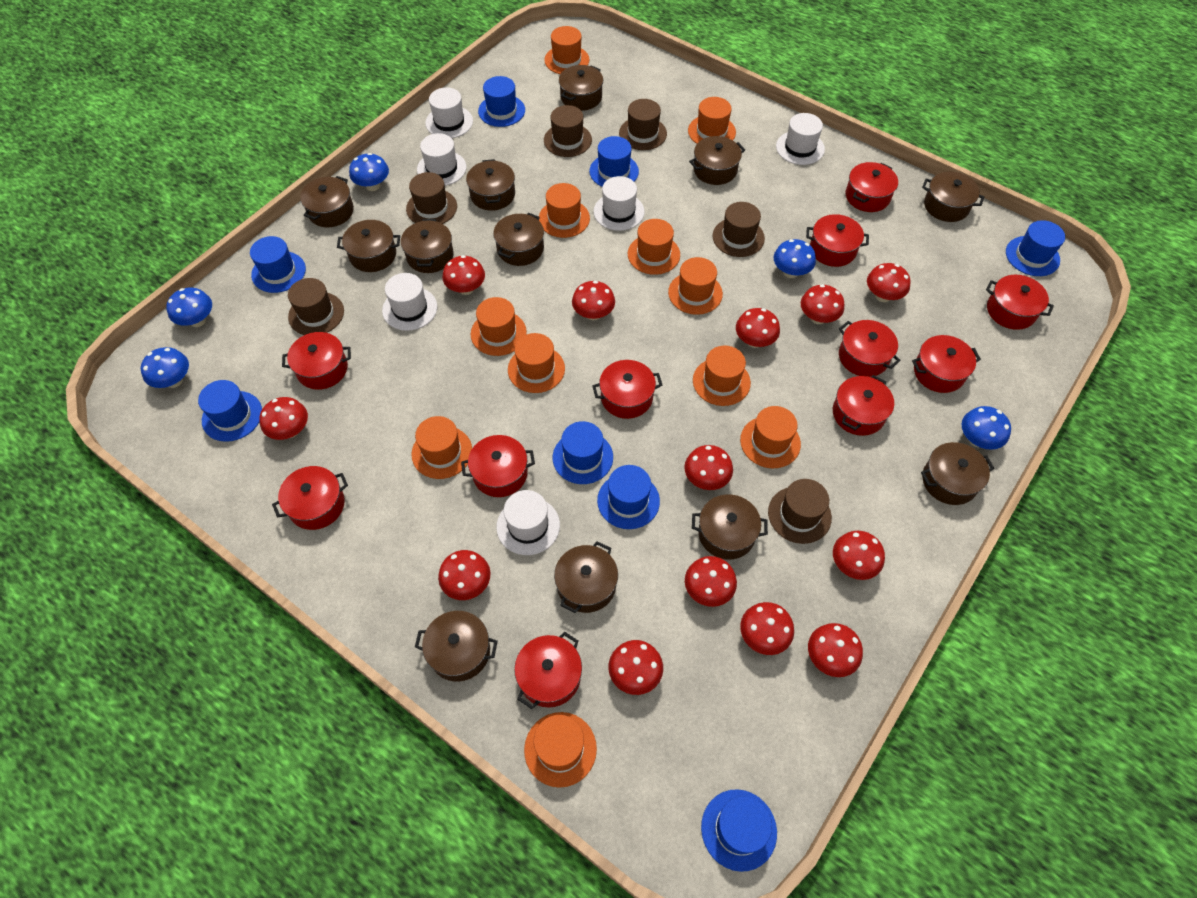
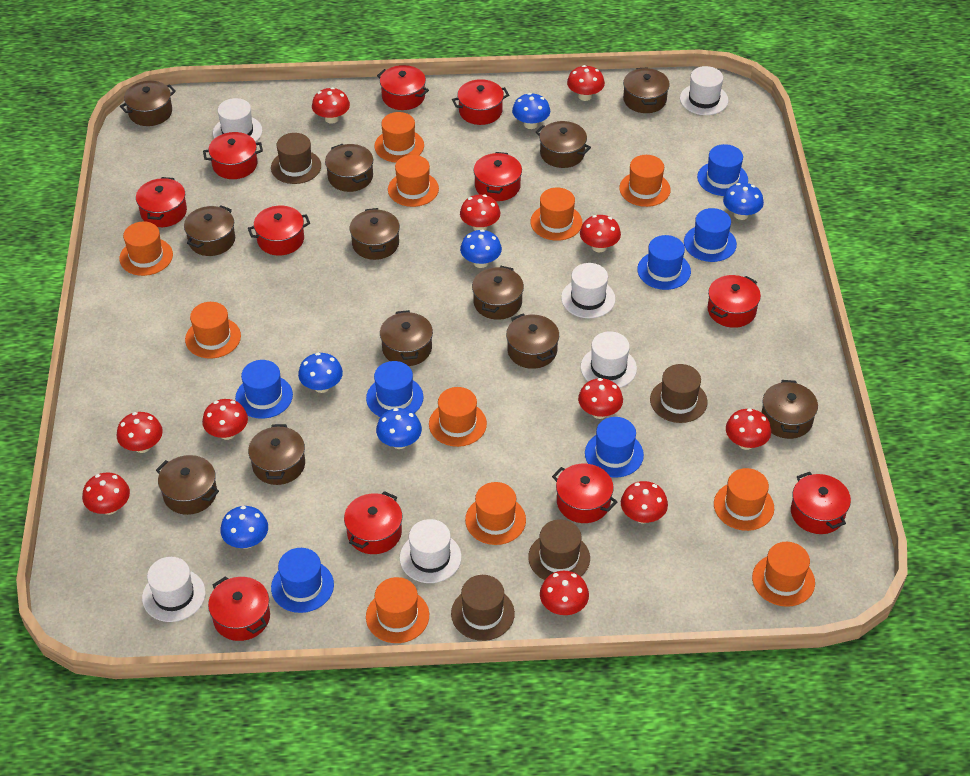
blue hat: 8 -> 7
blue mushroom: 5 -> 6
brown hat: 6 -> 4
red mushroom: 13 -> 11

